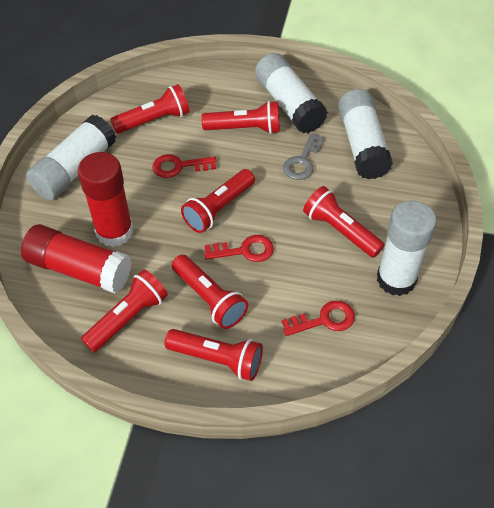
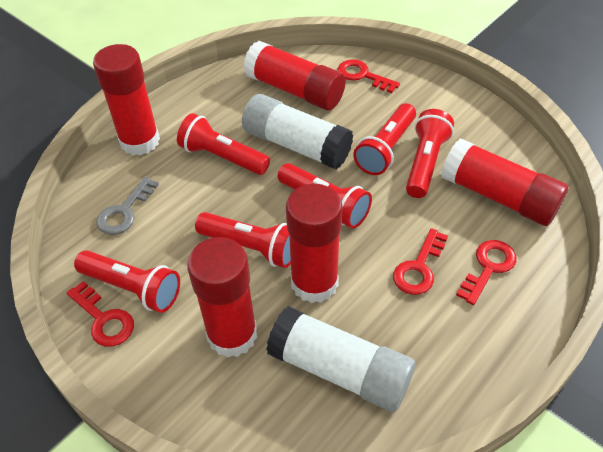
red flashlight: 7 -> 6
red glue stick: 2 -> 5
red key: 3 -> 4
white glue stick: 4 -> 2

